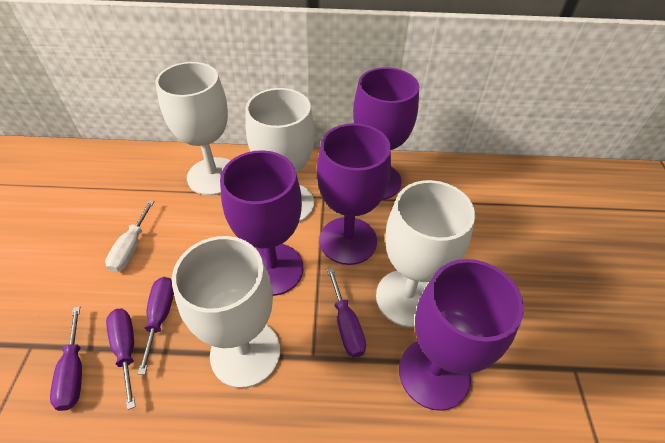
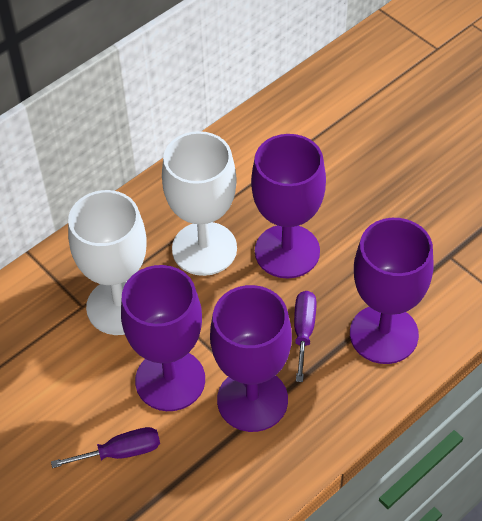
purple screwdriver: 4 -> 2
white goblet: 4 -> 2
white screwdriver: 1 -> 0

